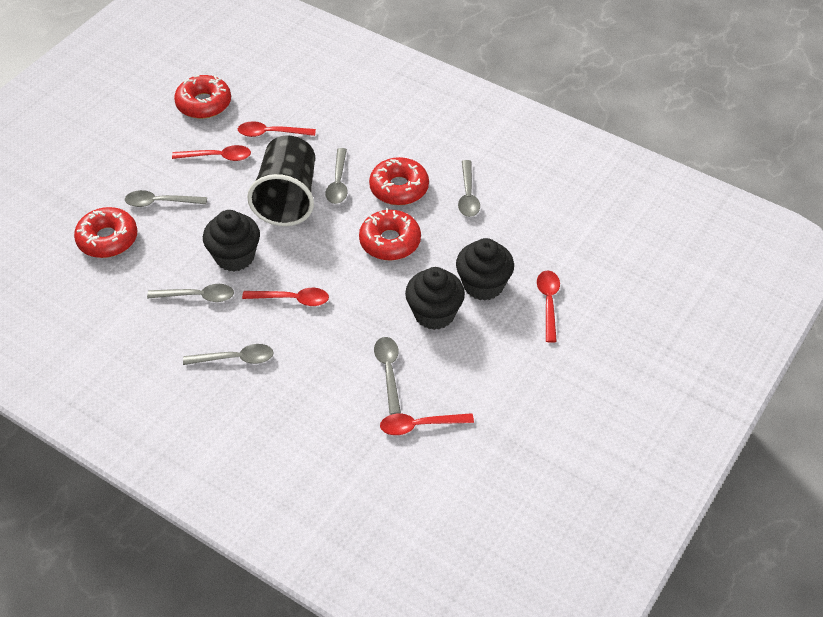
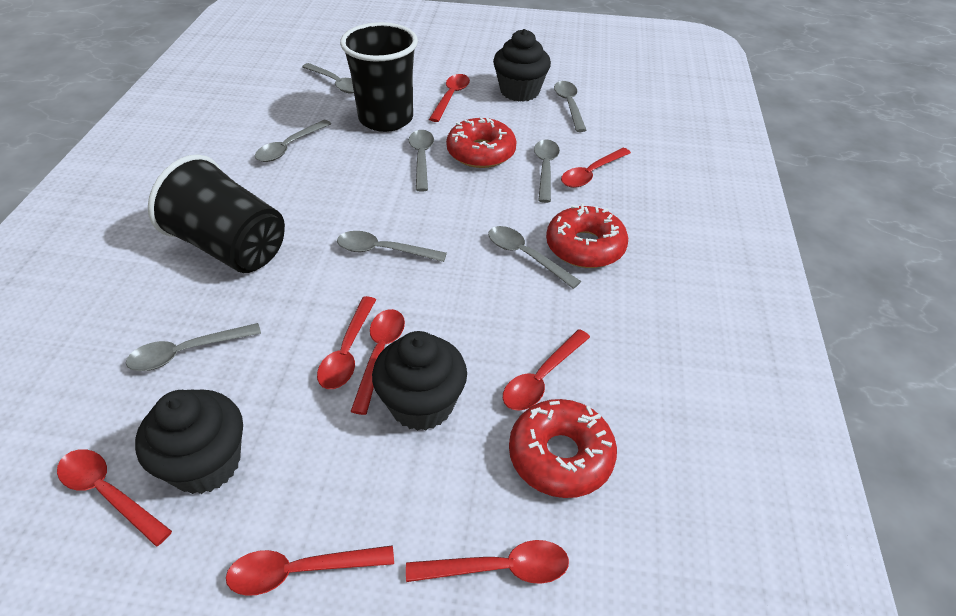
black cup: 1 -> 2
grey spoon: 6 -> 8
red donut: 4 -> 3
red spoon: 5 -> 8

